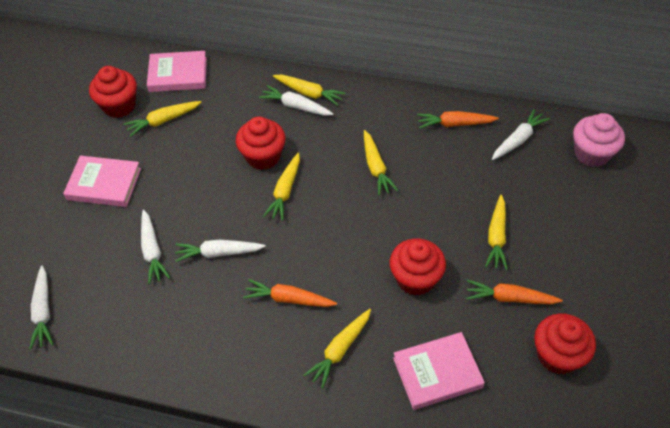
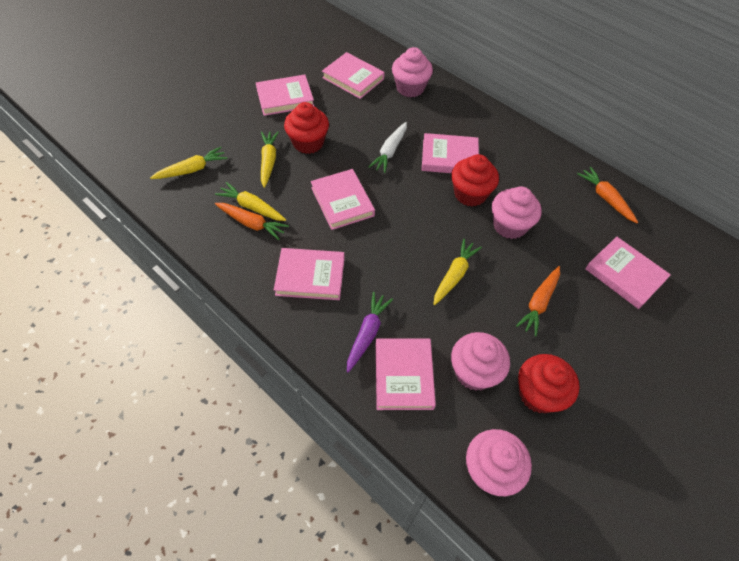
pink book: 3 -> 7
pink cupcake: 1 -> 4
purple carrot: 0 -> 1
red cupcake: 4 -> 3
white carrot: 5 -> 1
yellow carrot: 6 -> 4

